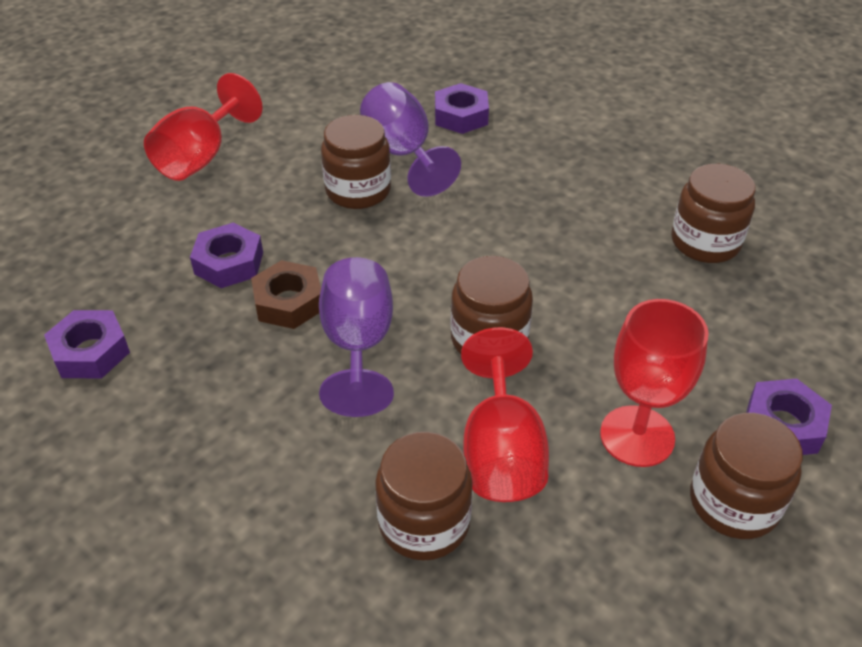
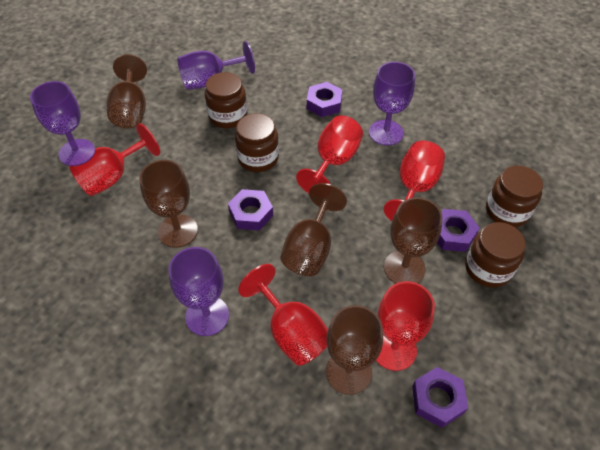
brown goblet: 0 -> 5
brown jar: 5 -> 4
brown nut: 1 -> 0
purple goblet: 2 -> 4
red goblet: 3 -> 5

